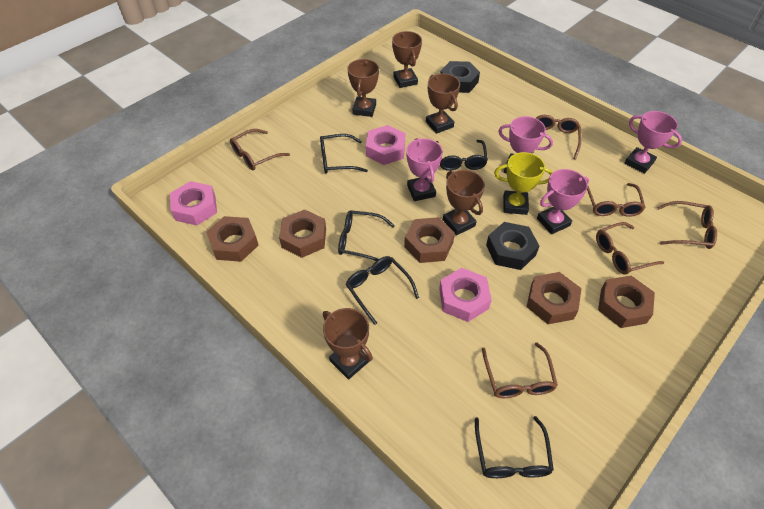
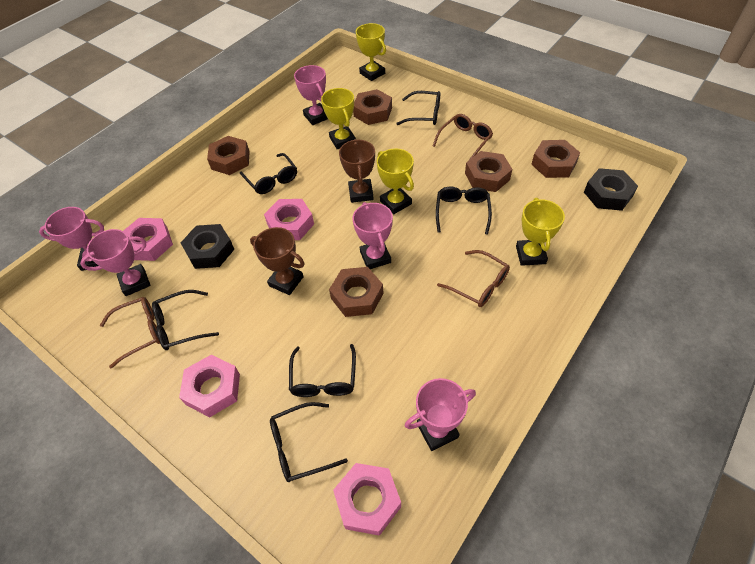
black glasses: 5 -> 6
brown glasses: 6 -> 3
brown trophy: 5 -> 2
pink nut: 3 -> 4
pink trophy: 4 -> 5
yellow trophy: 1 -> 4

